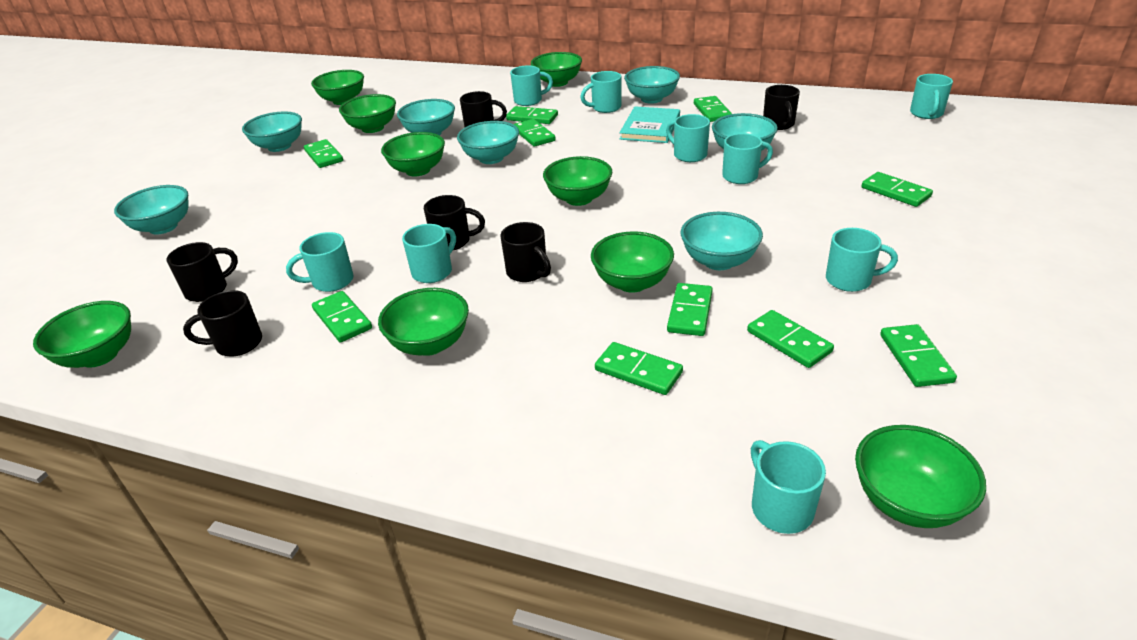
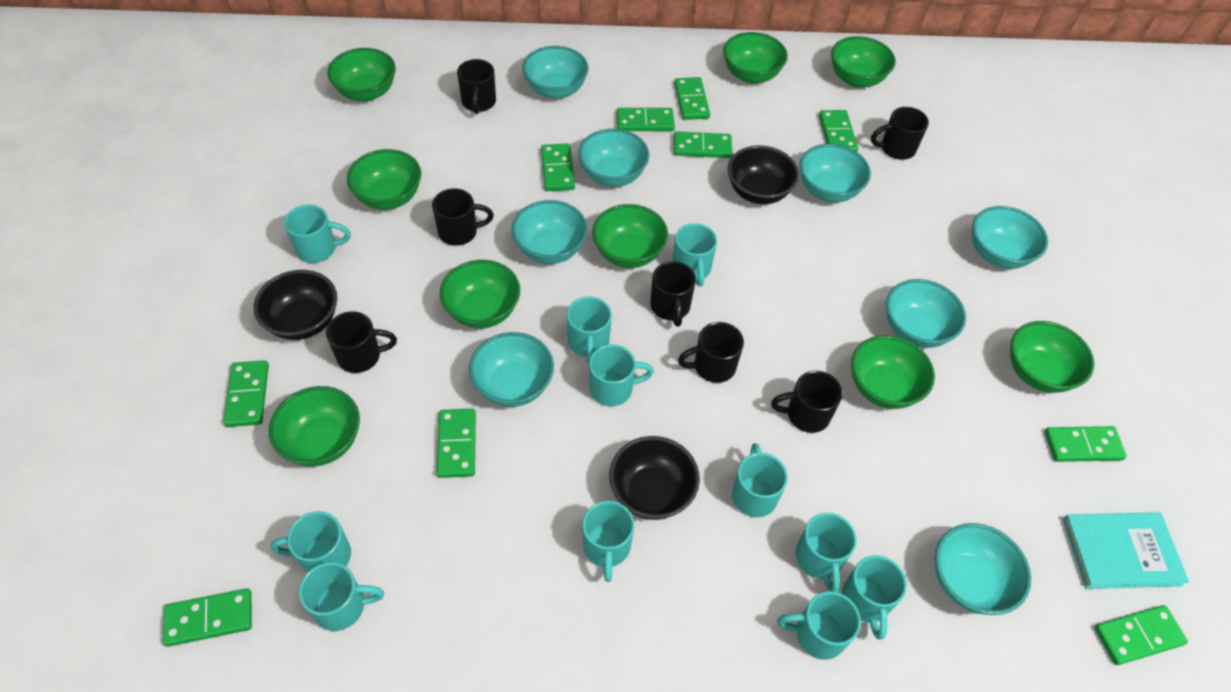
black bowl: 0 -> 3
black mug: 6 -> 7
turquoise bowl: 7 -> 8
turquoise mug: 9 -> 11

